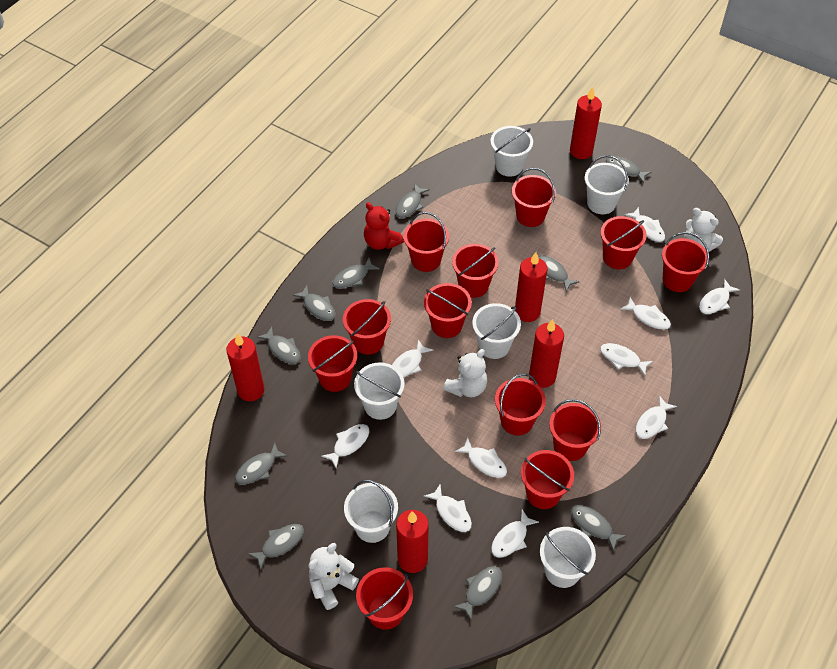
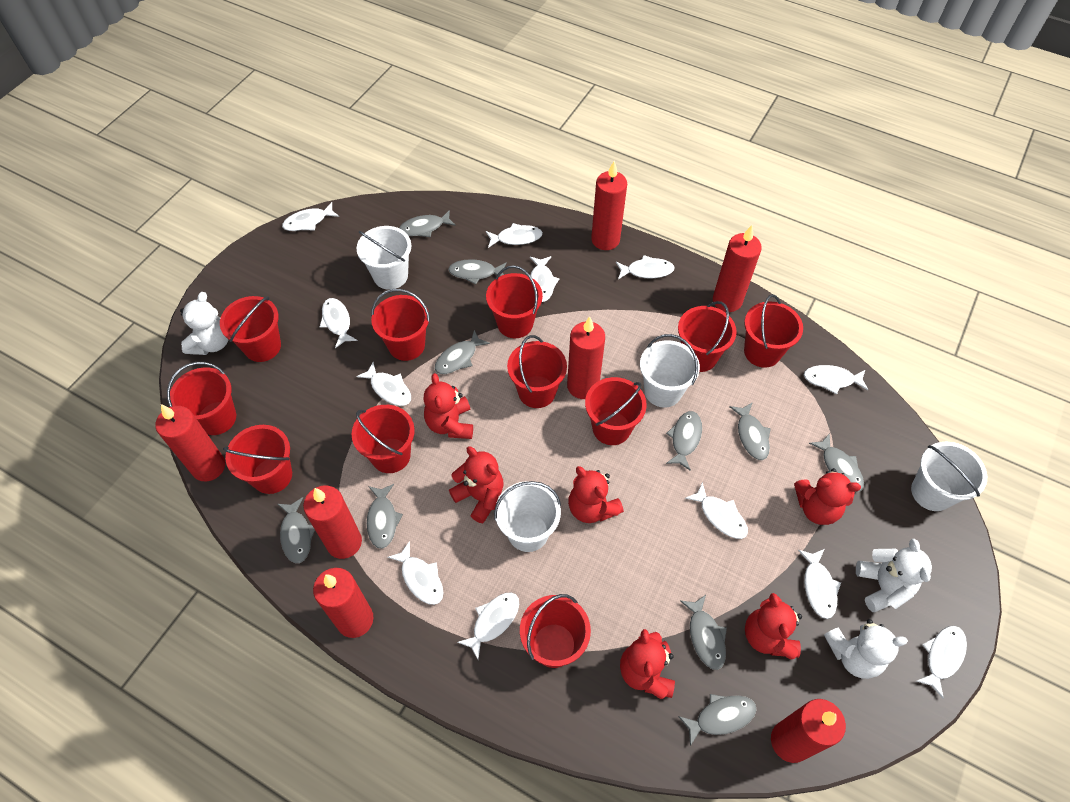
red bucket: 12 -> 11
red candle: 5 -> 7
red teddy bear: 1 -> 6
white bucket: 6 -> 4
white fish: 10 -> 12

